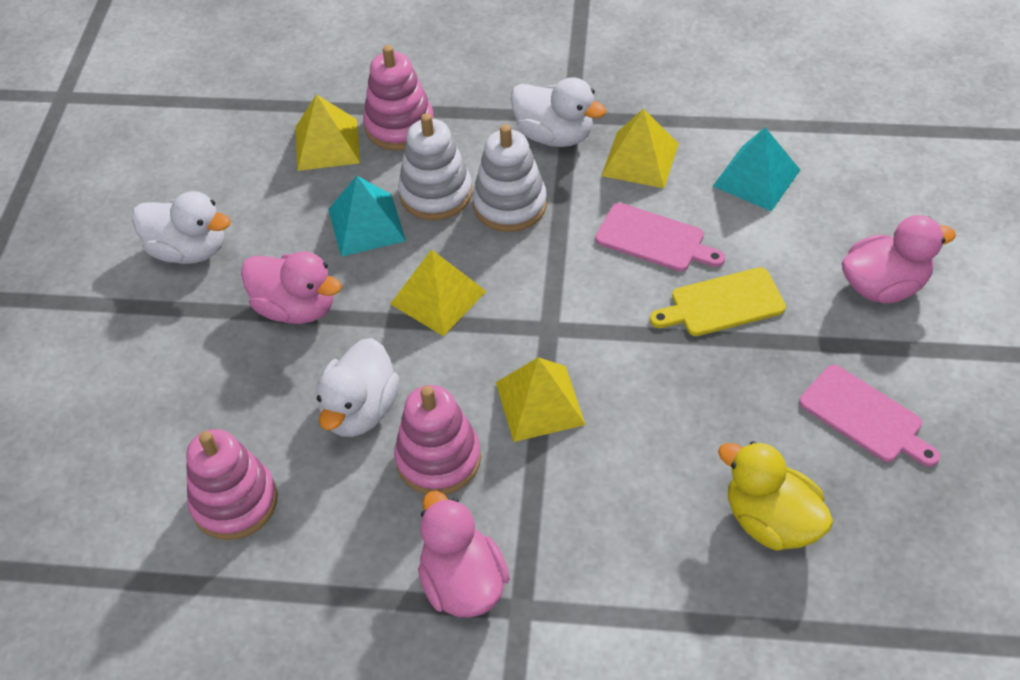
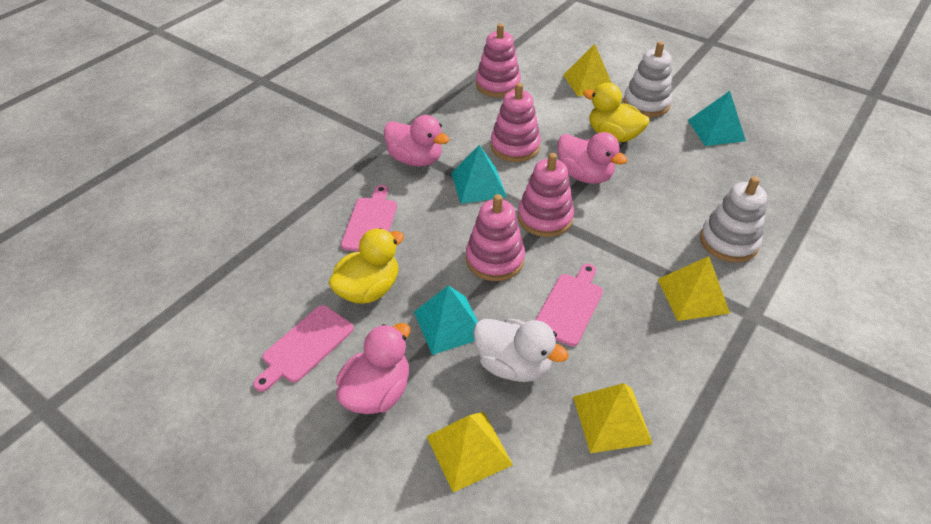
pink cutting board: 2 -> 3
pink stacking toy: 3 -> 4
turquoise pyramid: 2 -> 3
white duck: 3 -> 1
yellow cutting board: 1 -> 0
yellow duck: 1 -> 2

